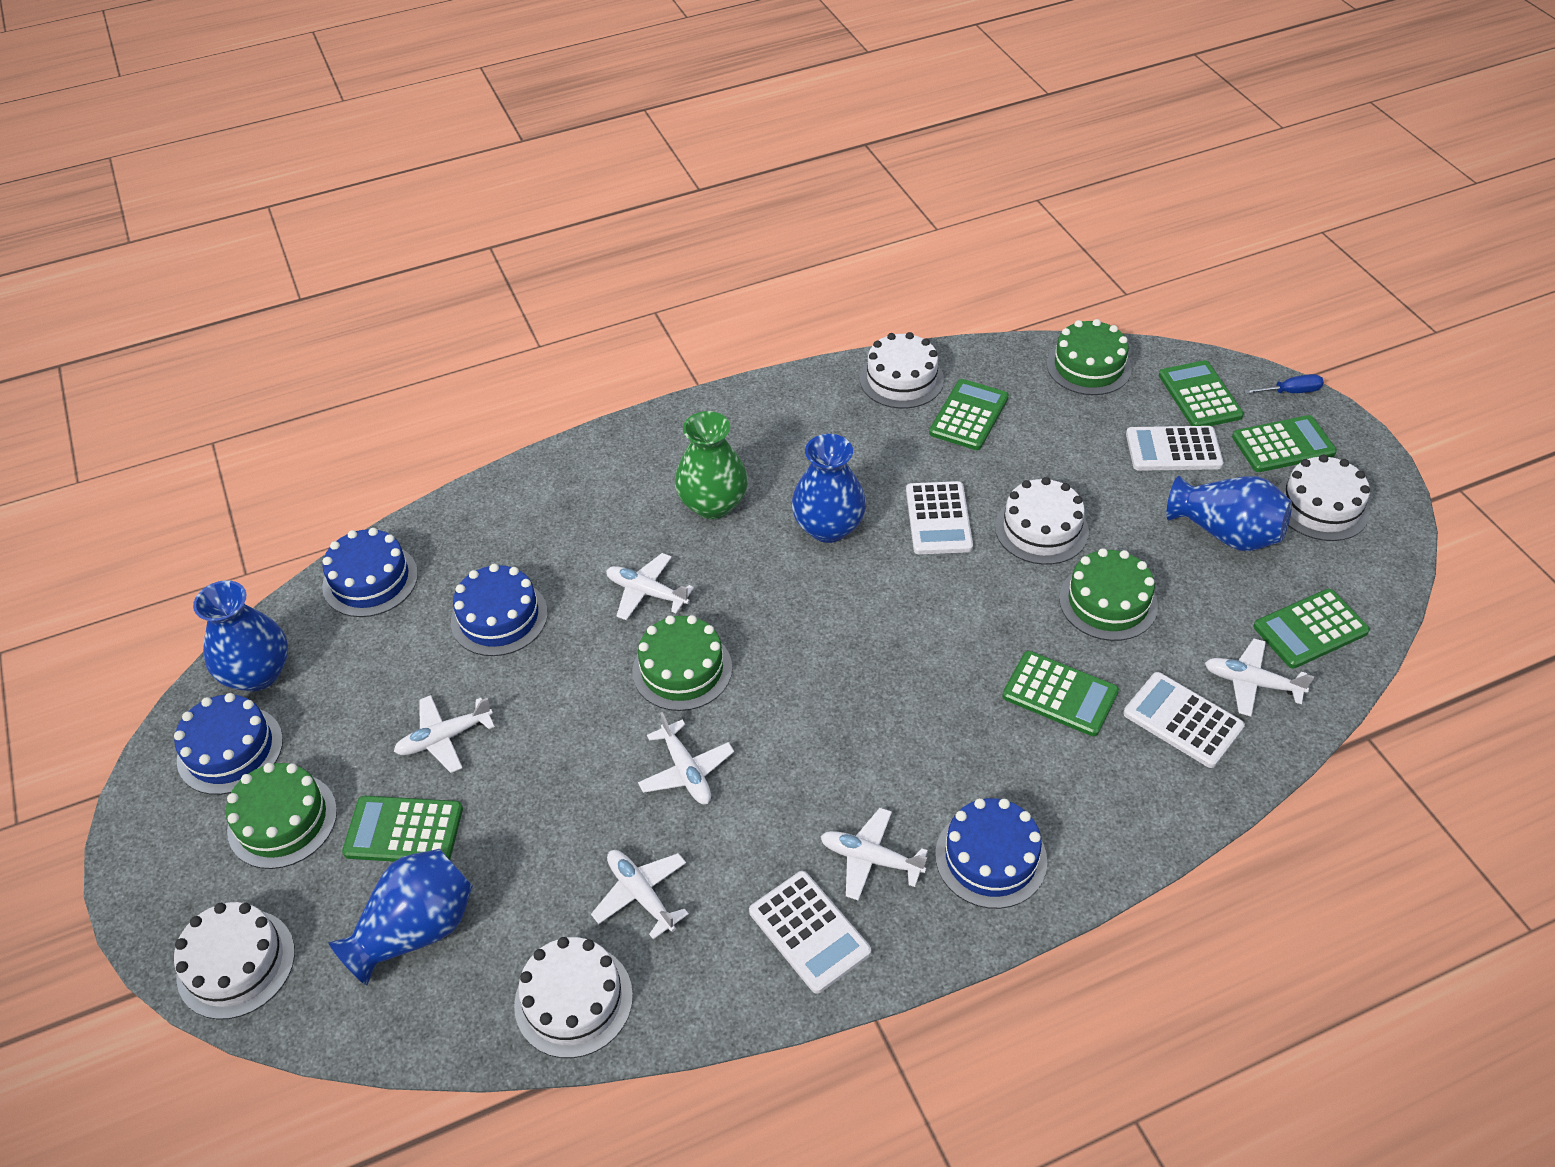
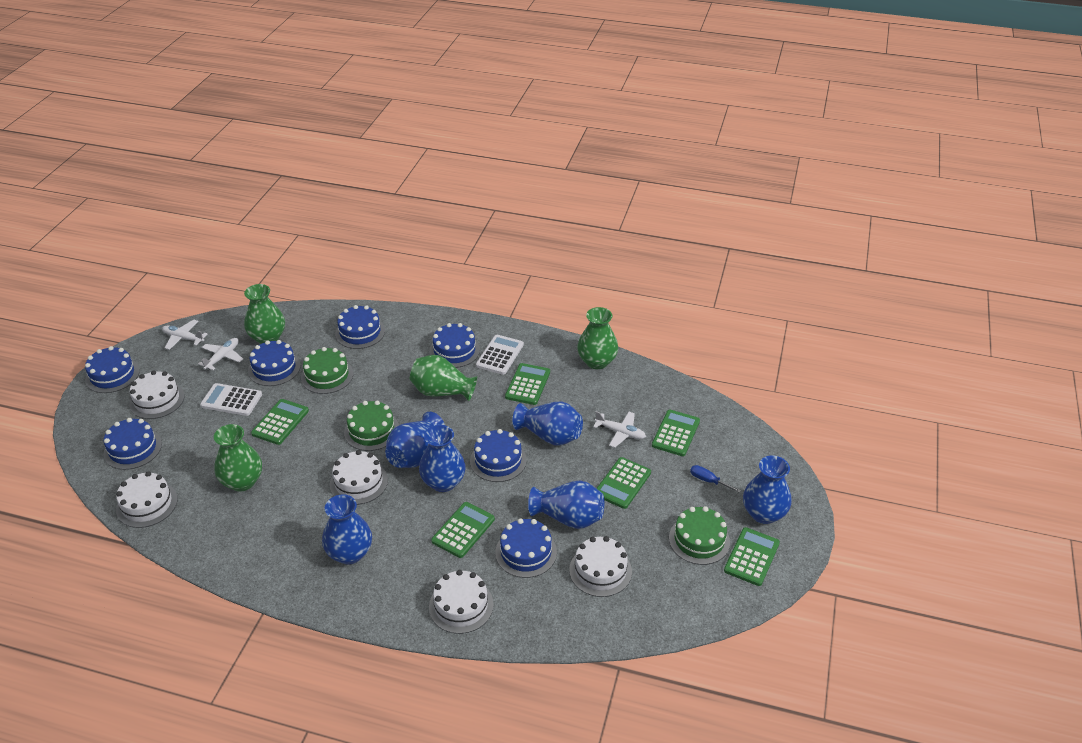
blue cake: 4 -> 7
blue vase: 4 -> 6
green cake: 4 -> 3
green vase: 1 -> 4
white calculator: 4 -> 2
white plane: 6 -> 3

